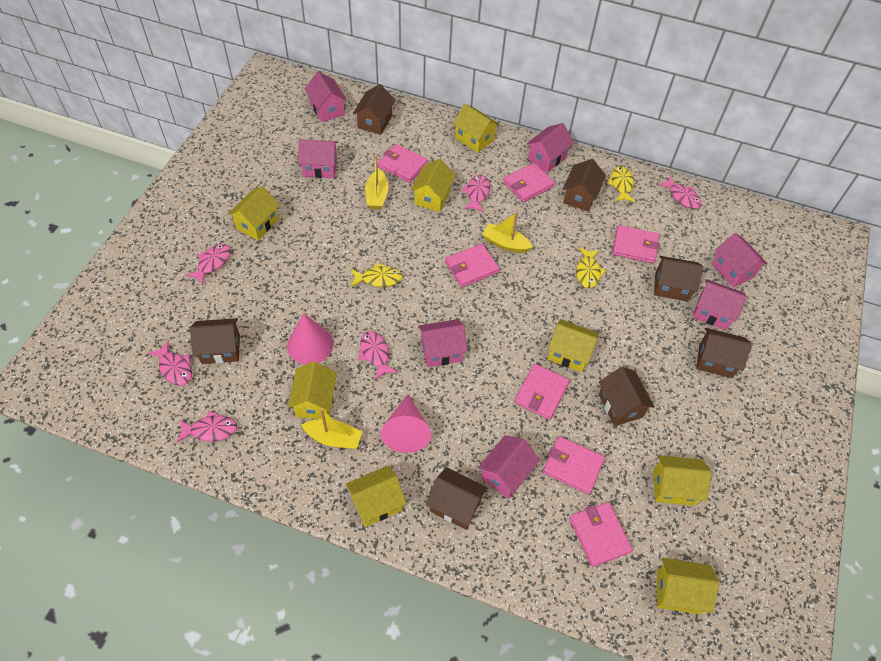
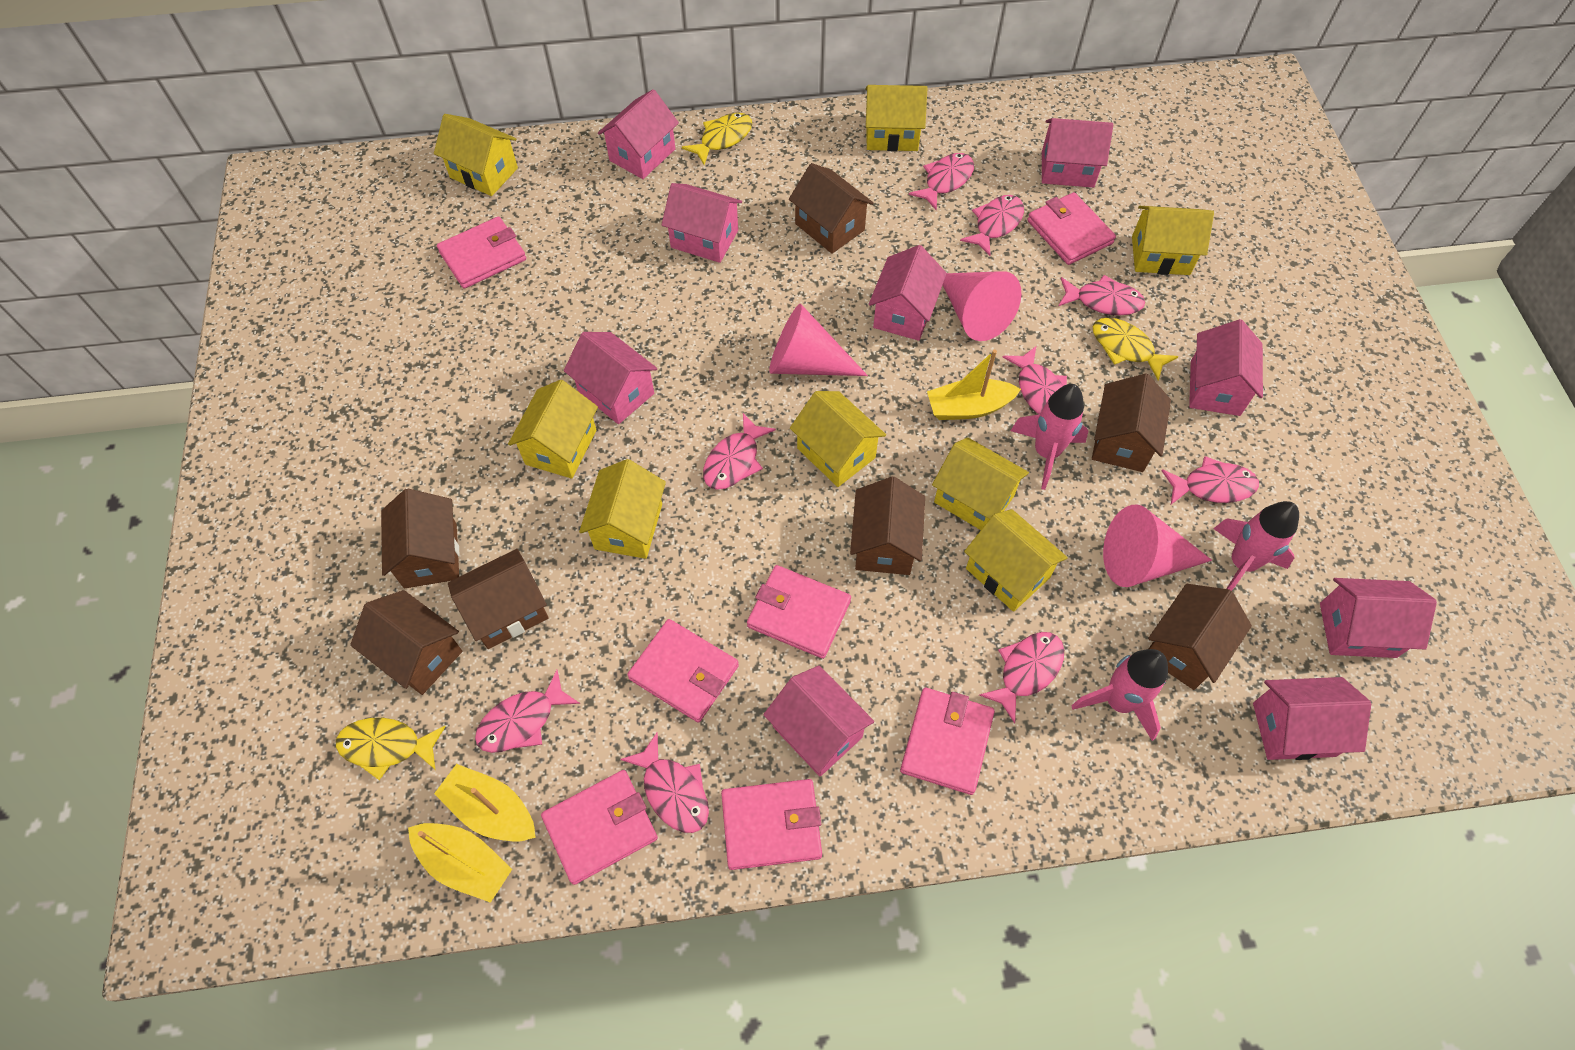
pink cone: 2 -> 3
pink fish: 6 -> 9
pink house: 7 -> 9
pink rocket: 0 -> 3

